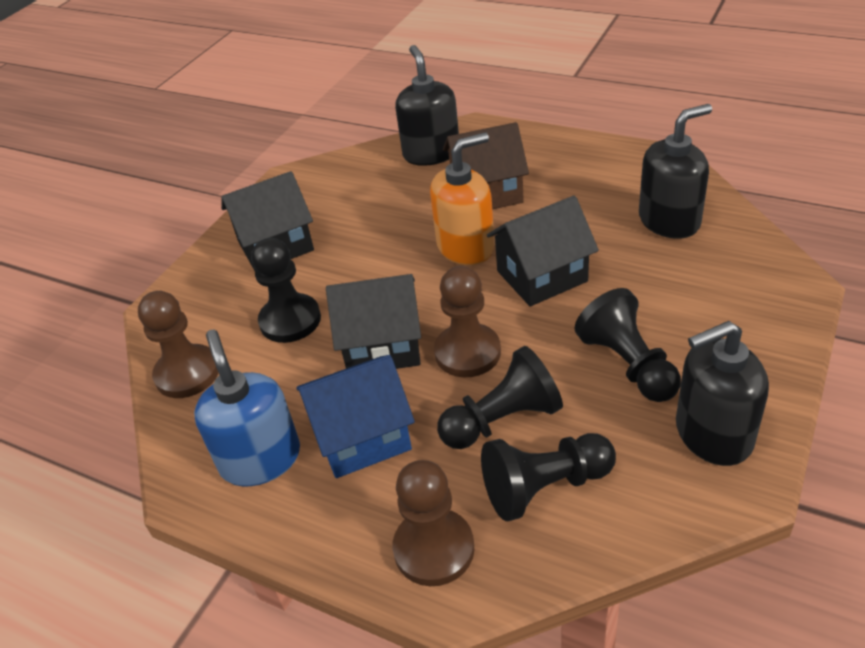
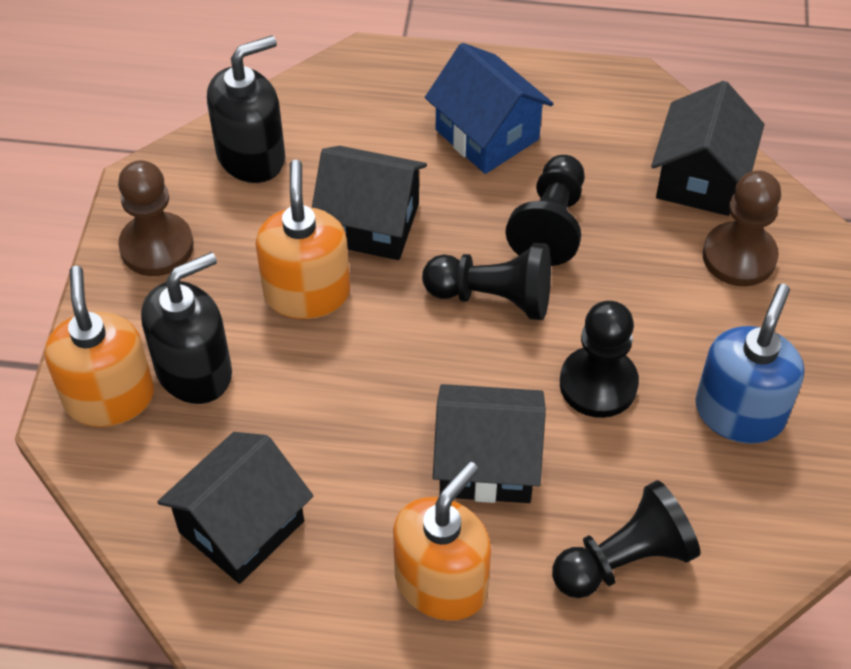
black house: 3 -> 4
black soap dispenser: 3 -> 2
brown house: 1 -> 0
brown pawn: 3 -> 2
orange soap dispenser: 1 -> 3

